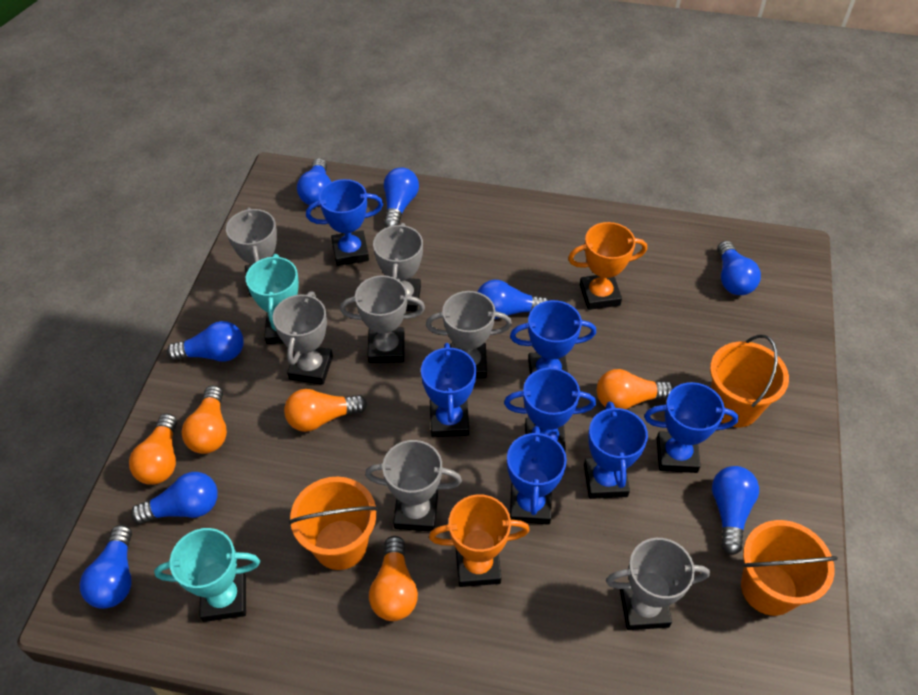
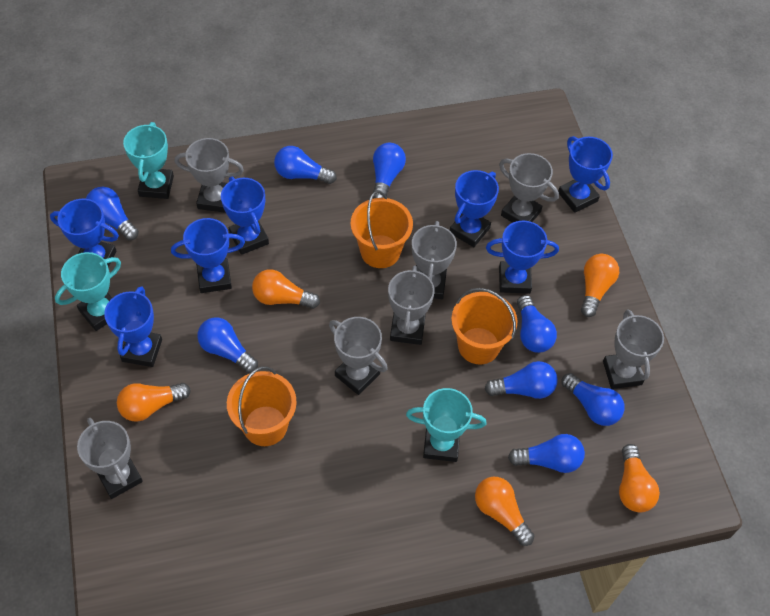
orange trophy: 2 -> 0
turquoise trophy: 2 -> 3

